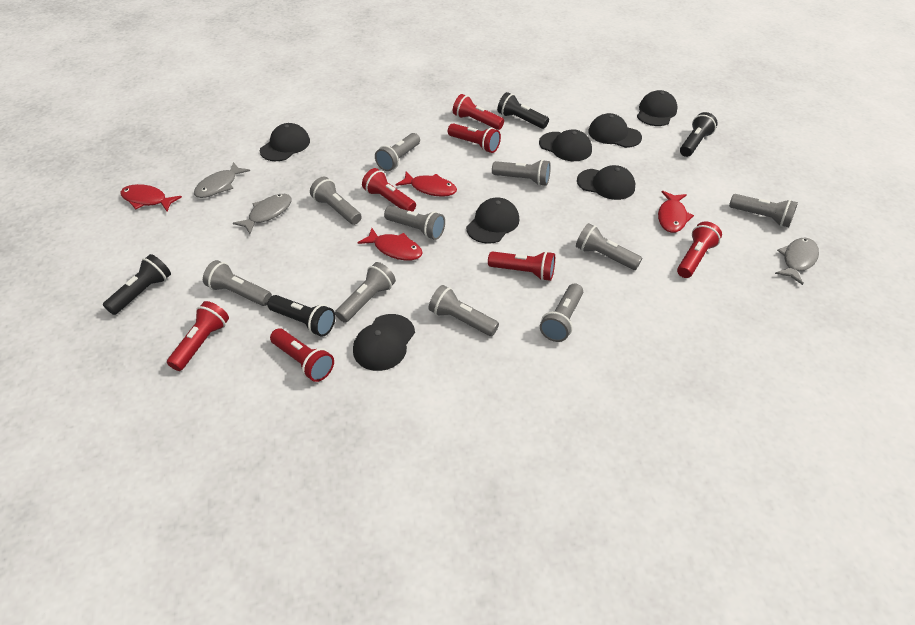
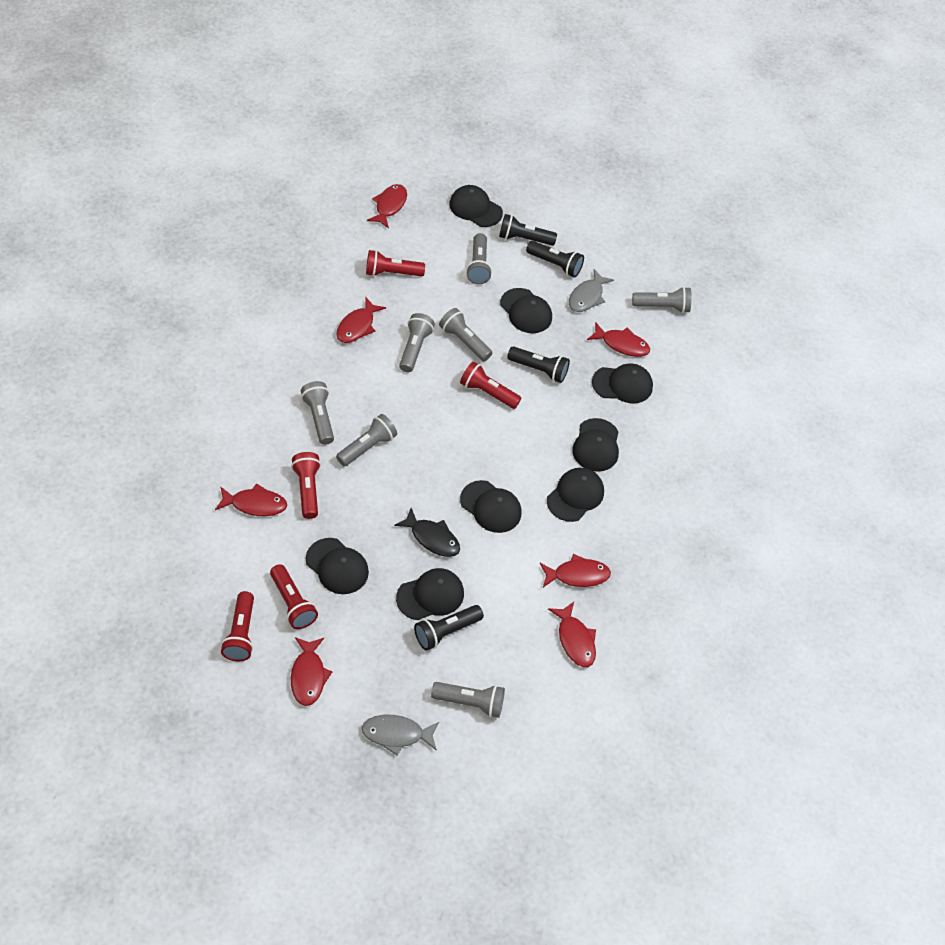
black cap: 7 -> 8
black fish: 0 -> 1
grey fish: 3 -> 2
grey flashlight: 10 -> 7
red fish: 4 -> 7
red flashlight: 7 -> 5

